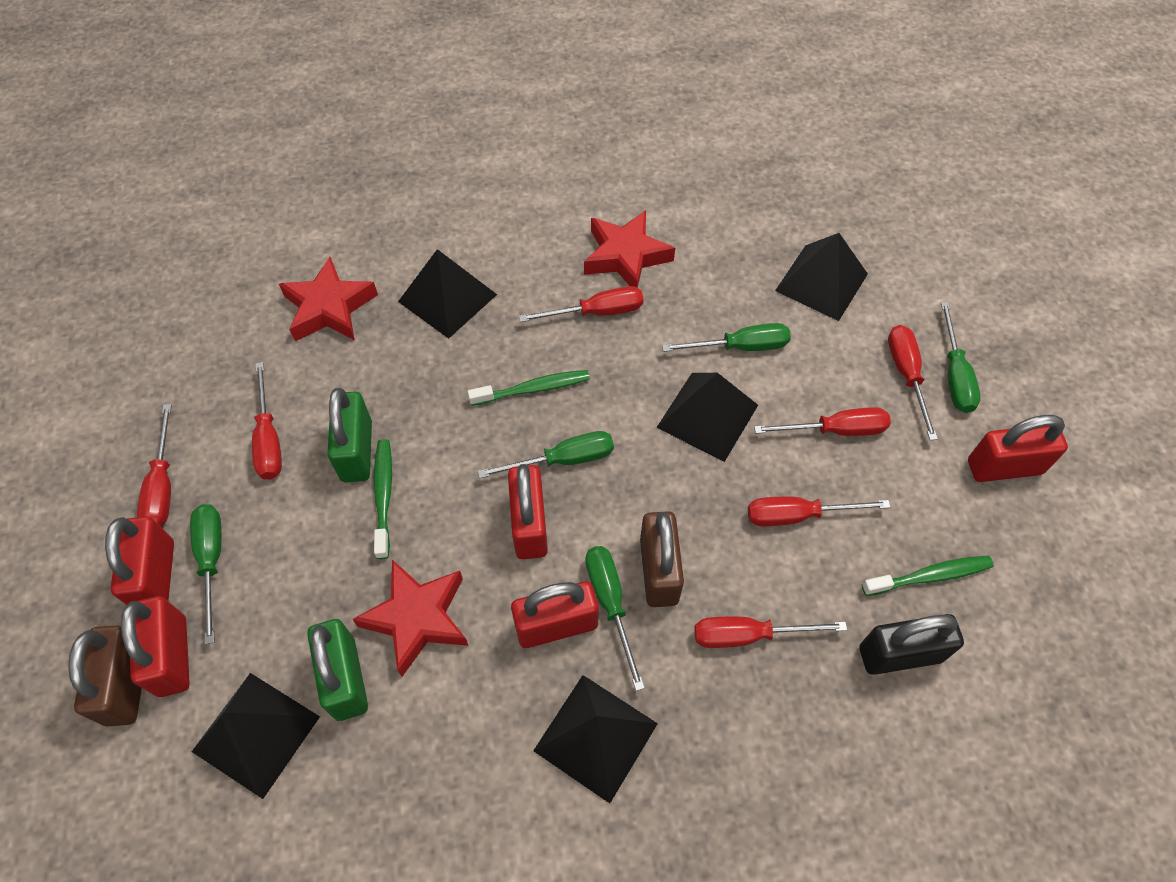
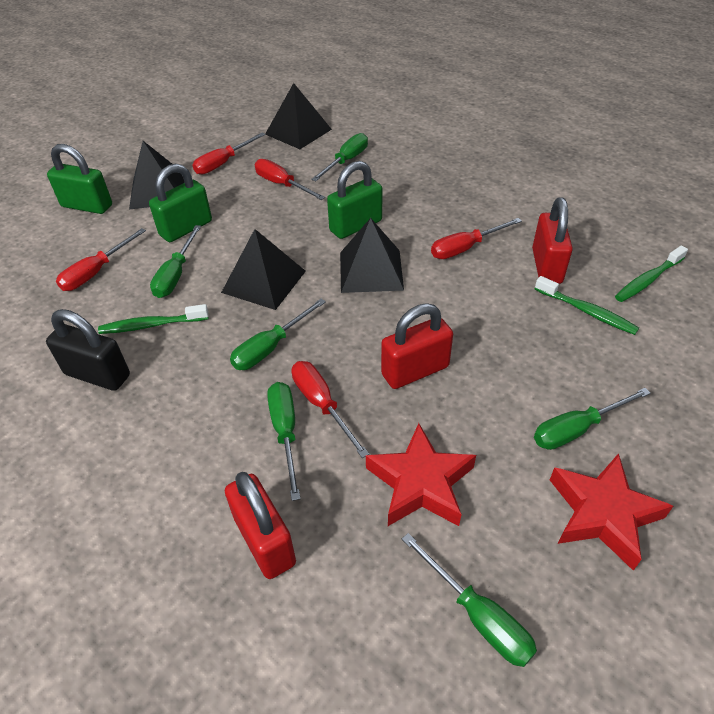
black pyramid: 5 -> 4
brown padlock: 2 -> 0
green padlock: 2 -> 3
green screwdriver: 5 -> 6
red padlock: 5 -> 3
red screwdriver: 7 -> 5
red star: 3 -> 2

